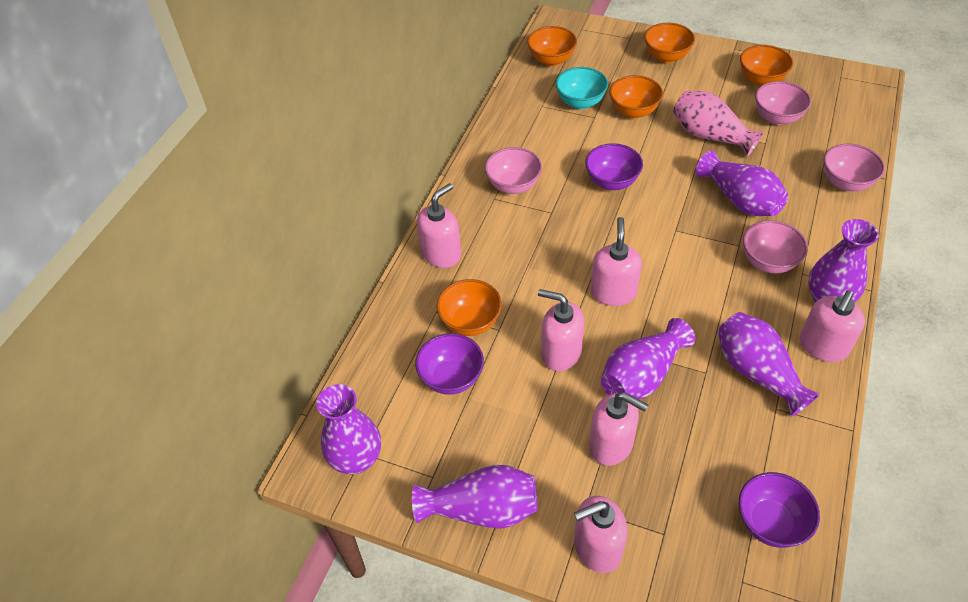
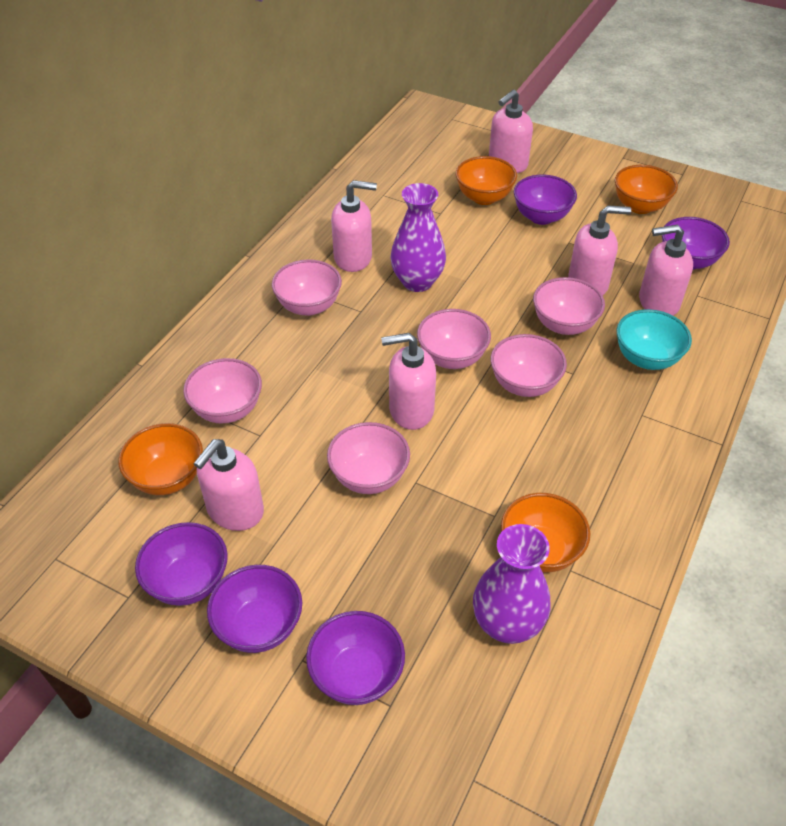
orange bowl: 5 -> 4
pink bowl: 4 -> 6
pink vase: 1 -> 0
purple bowl: 3 -> 5
purple vase: 6 -> 2

